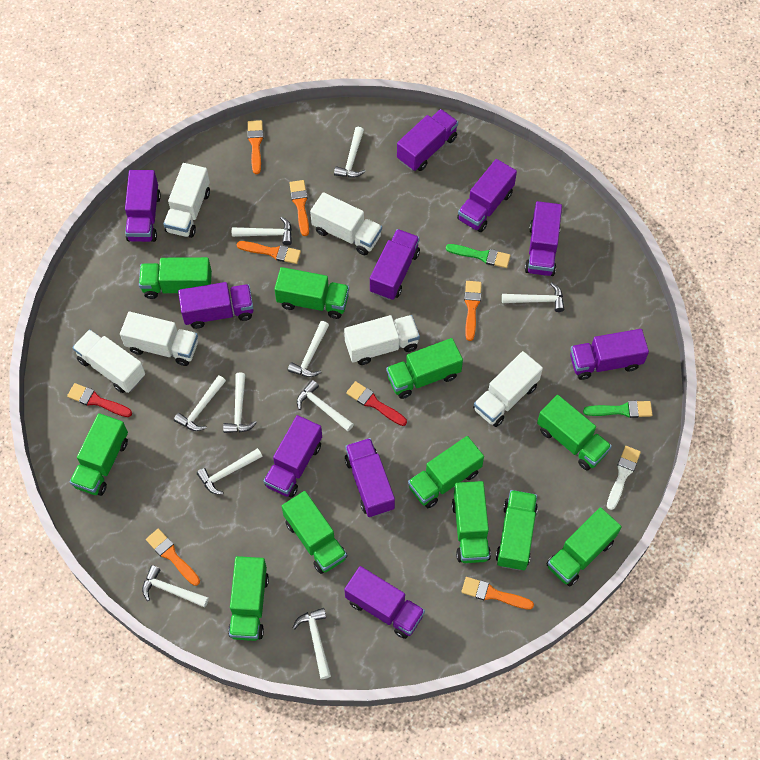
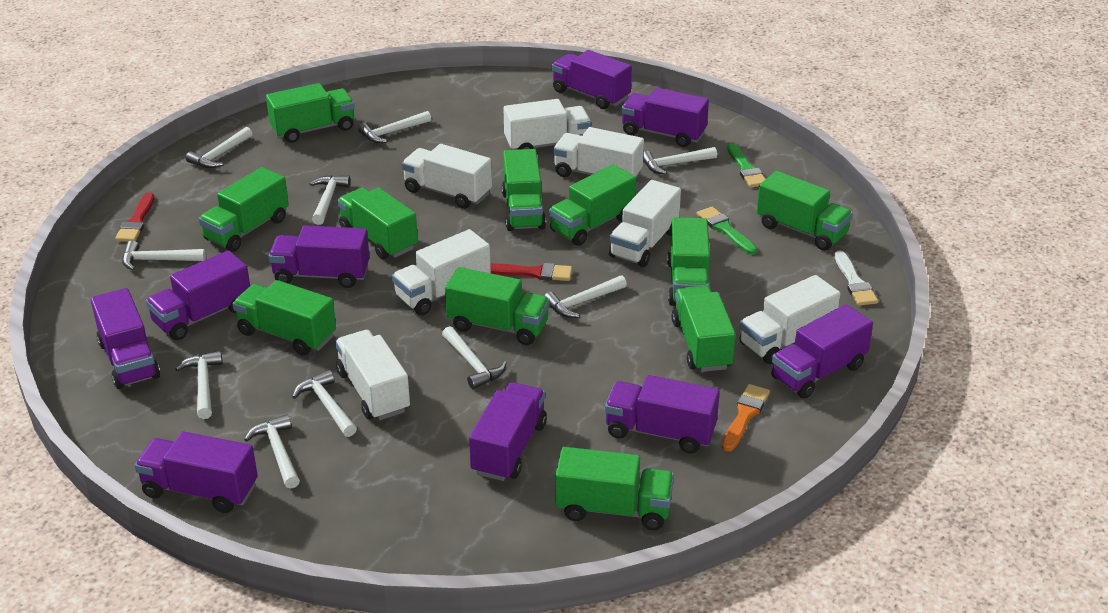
orange brush: 6 -> 1
purple truck: 10 -> 9
white truck: 6 -> 7

